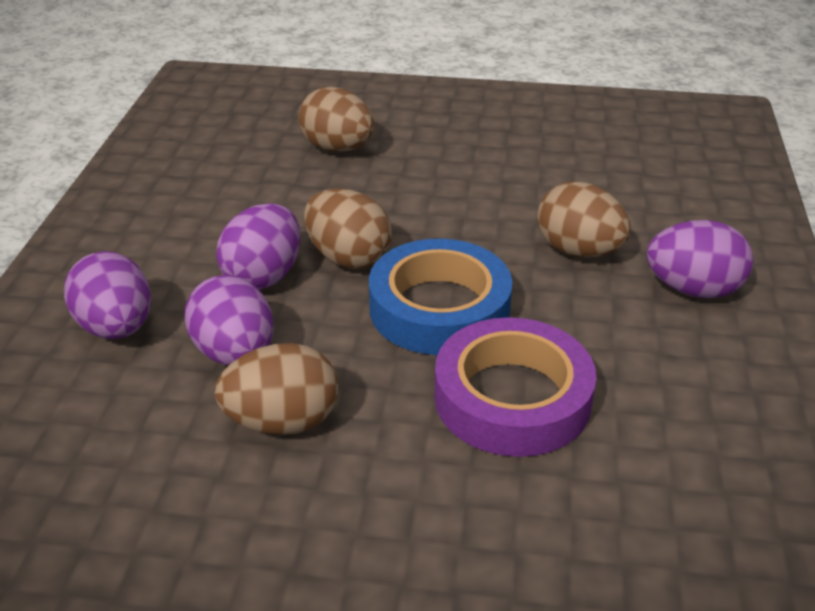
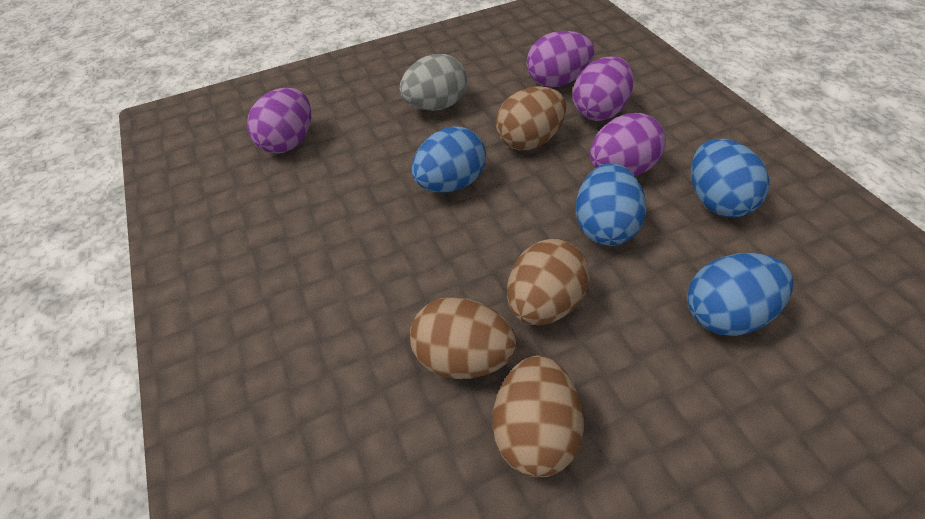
blue egg: 0 -> 4
blue tape: 1 -> 0
grey egg: 0 -> 1
purple tape: 1 -> 0

